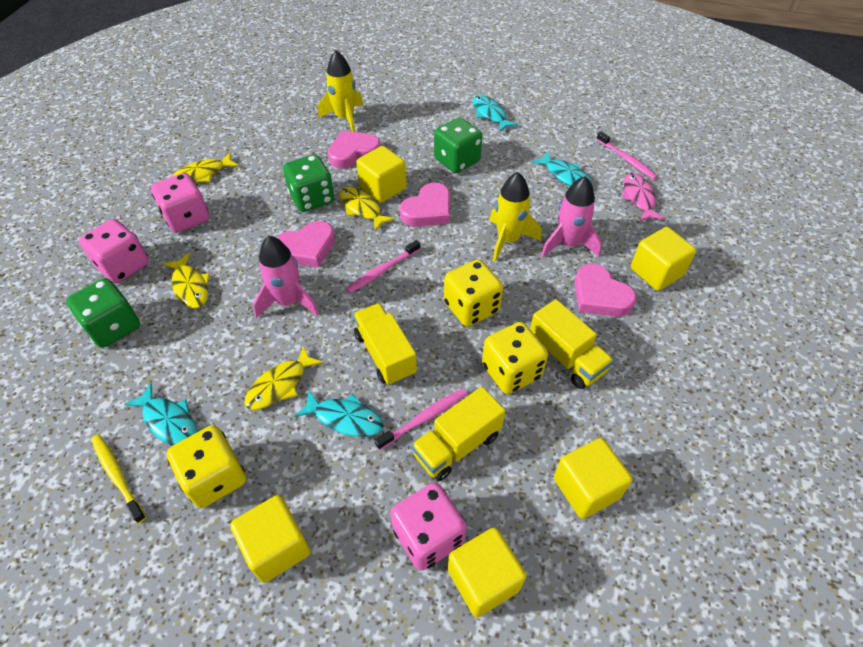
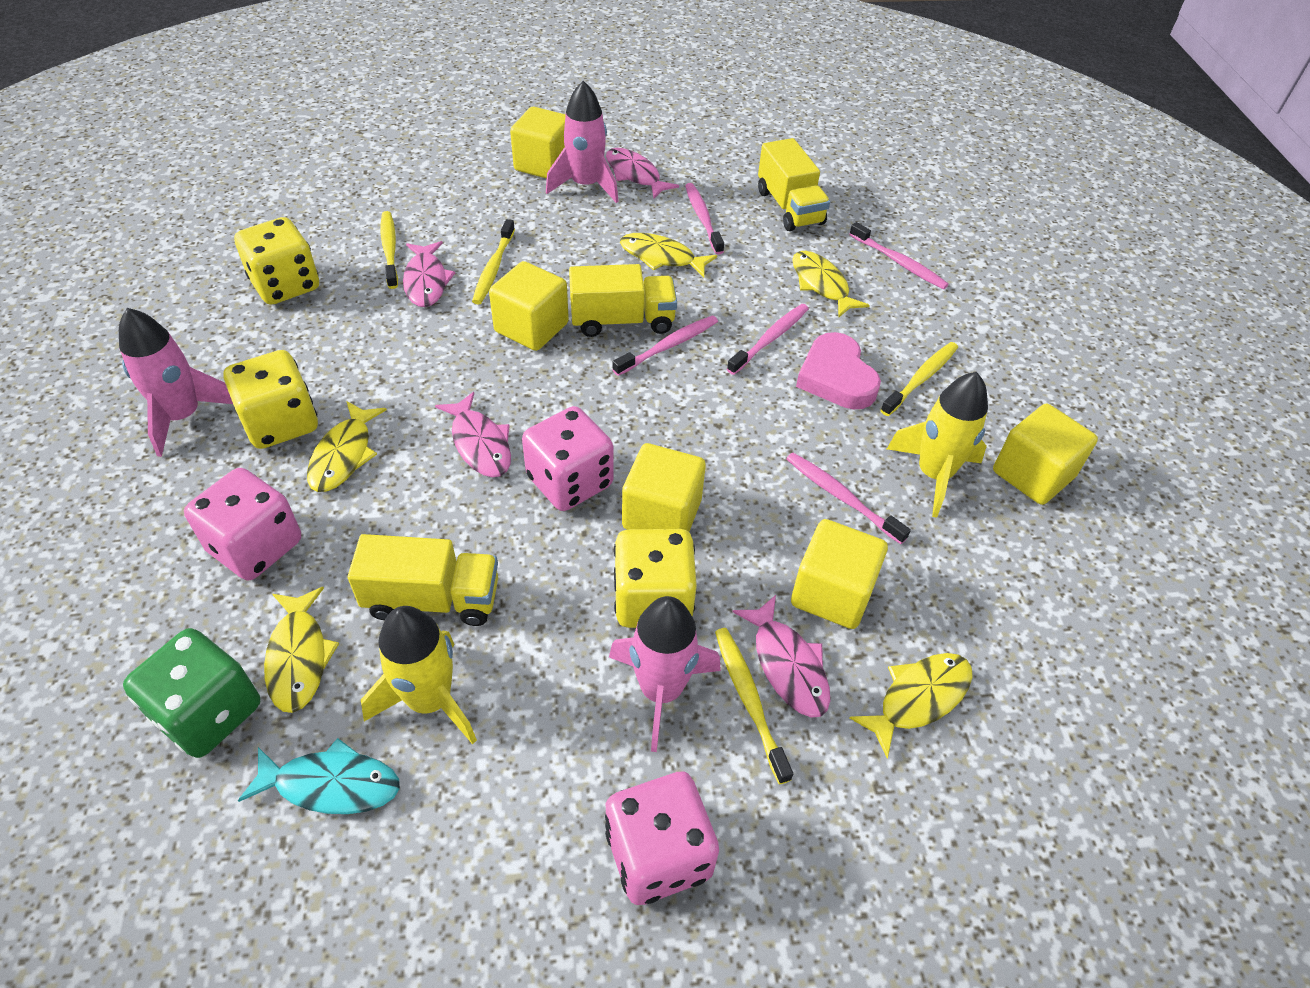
green dice: 3 -> 1
pink fish: 1 -> 4
pink heart: 4 -> 1
pink rocket: 2 -> 3
pink toothbrush: 3 -> 5
turquoise fish: 4 -> 1
yellow fish: 4 -> 5
yellow toothbrush: 1 -> 4

